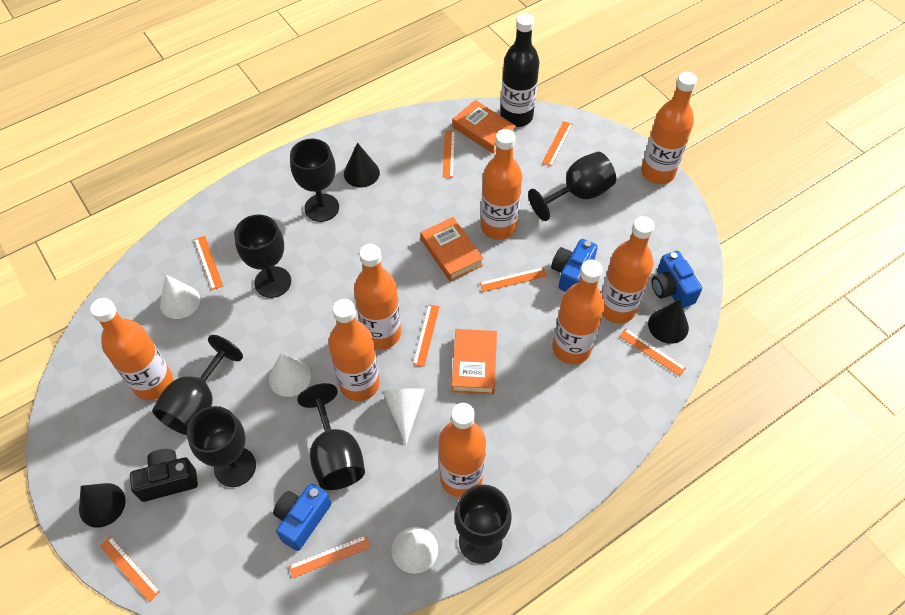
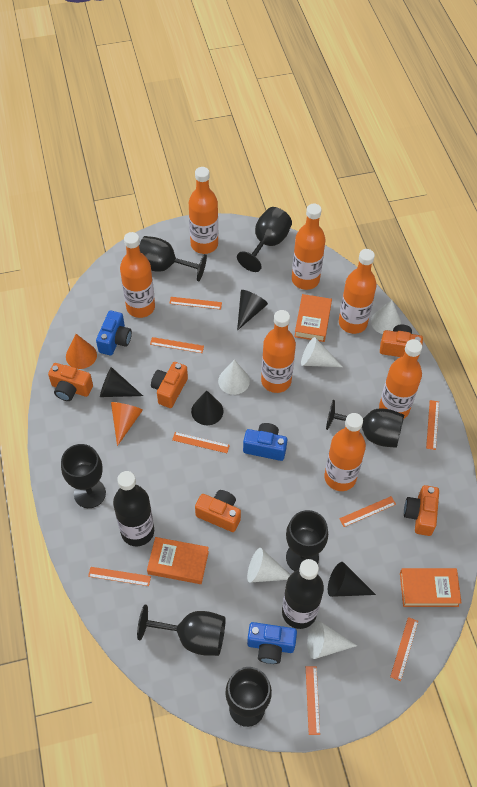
black bottle: 1 -> 2
black camera: 1 -> 0
black cone: 3 -> 4
orange bottle: 8 -> 7
orange camera: 0 -> 5
orange cone: 0 -> 2
white cone: 4 -> 5

